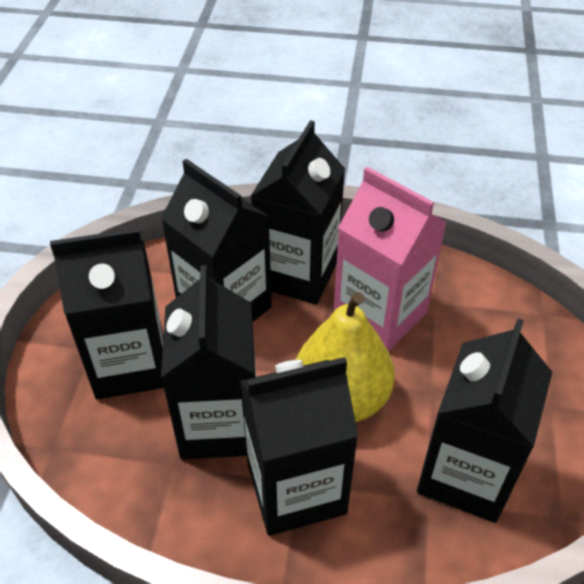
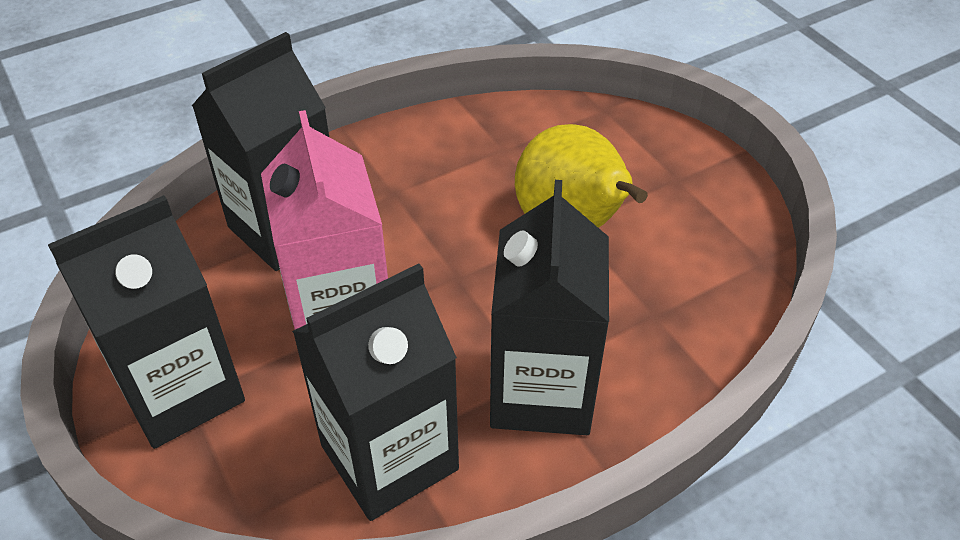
black carton: 6 -> 4

